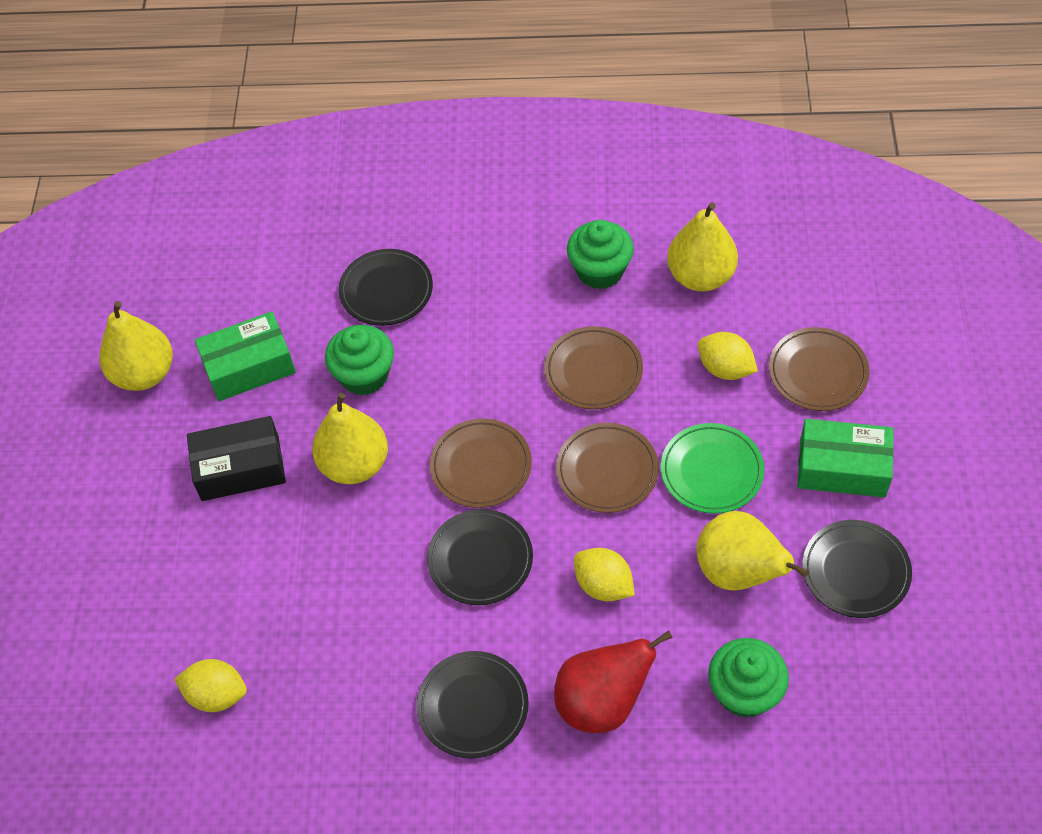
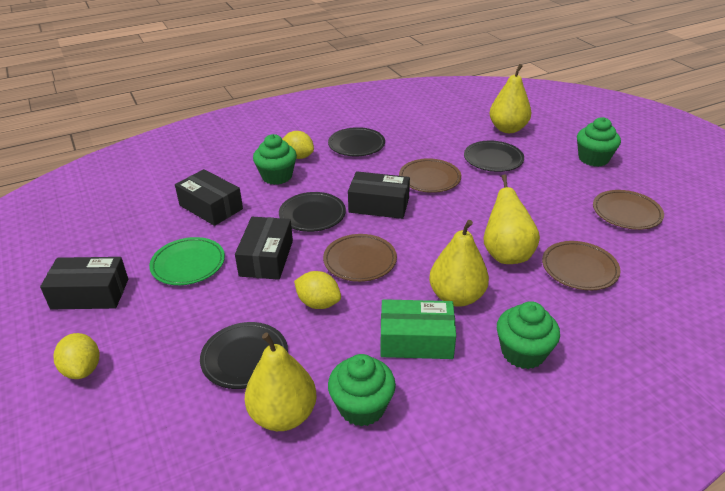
black box: 1 -> 4
green box: 2 -> 1
green cupcake: 3 -> 4
red pear: 1 -> 0

